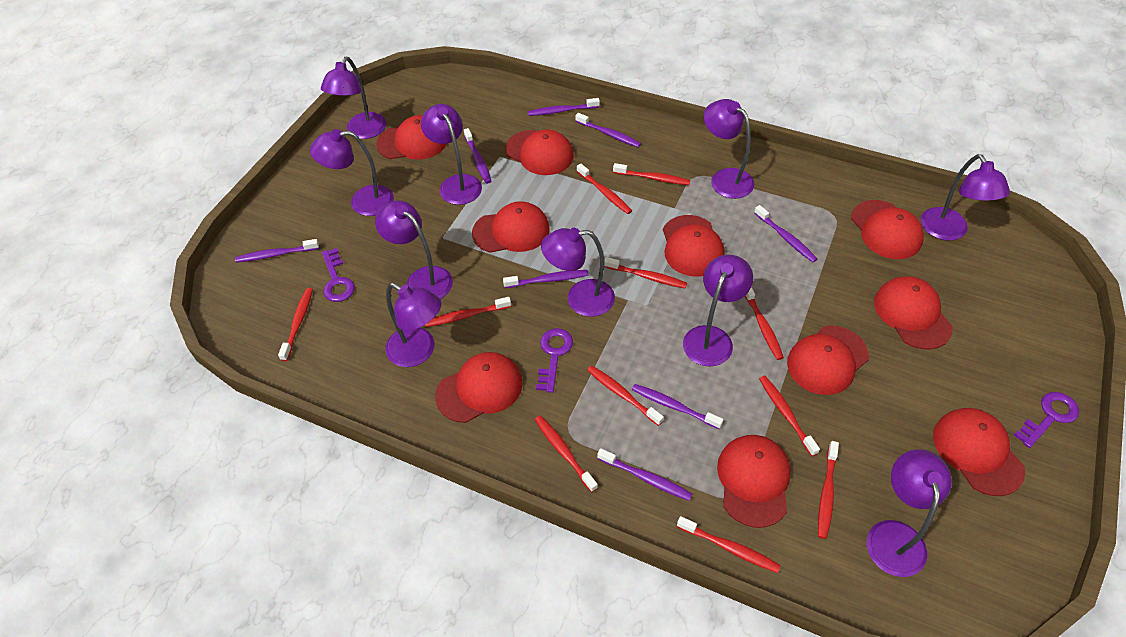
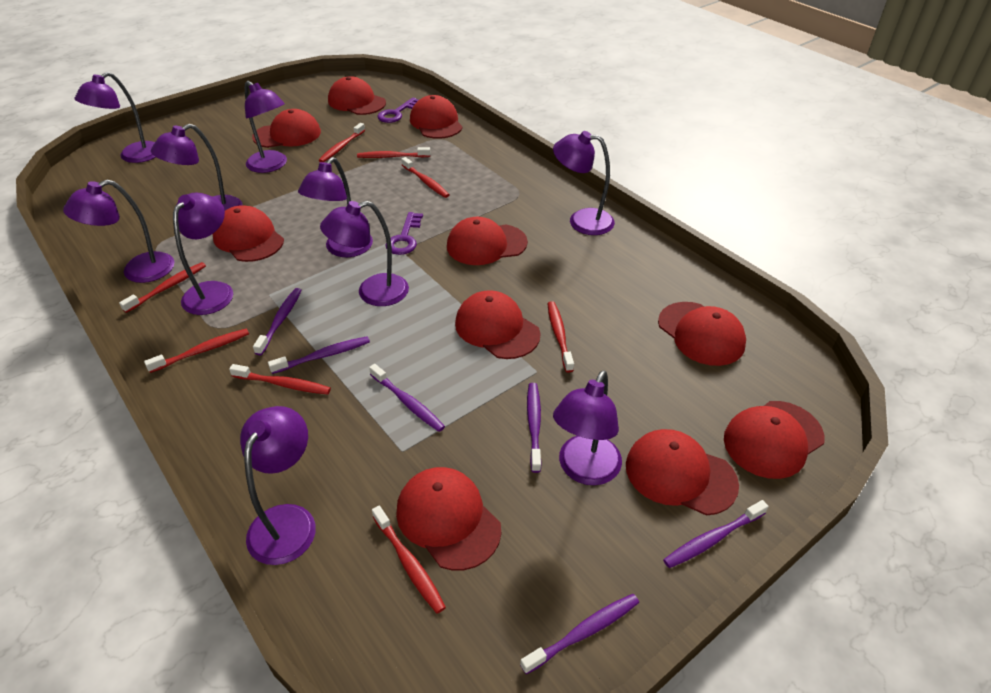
purple key: 3 -> 2
purple toothbrush: 8 -> 6
red toothbrush: 11 -> 8

